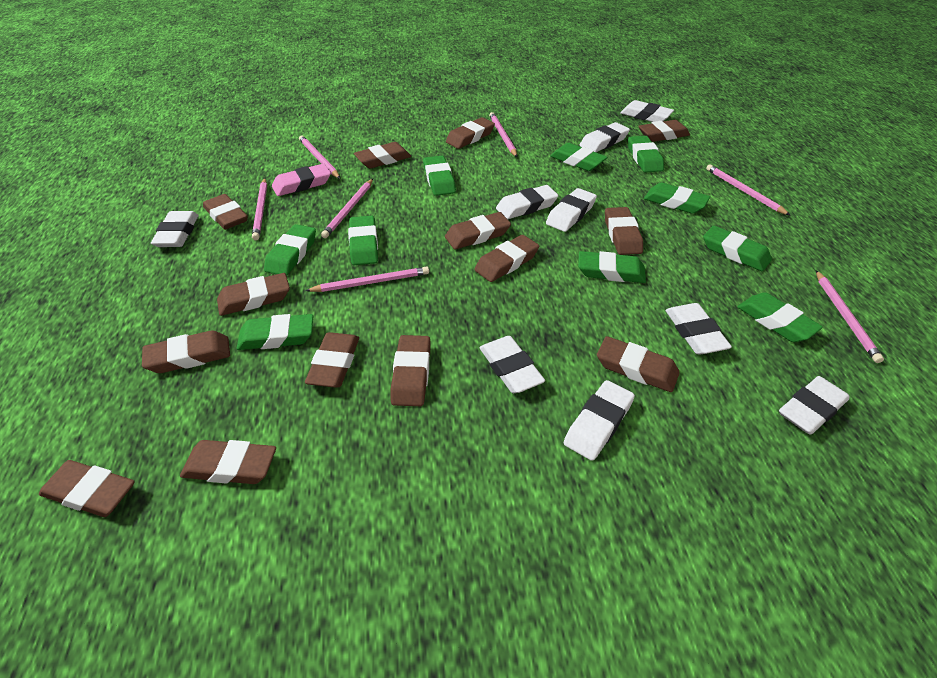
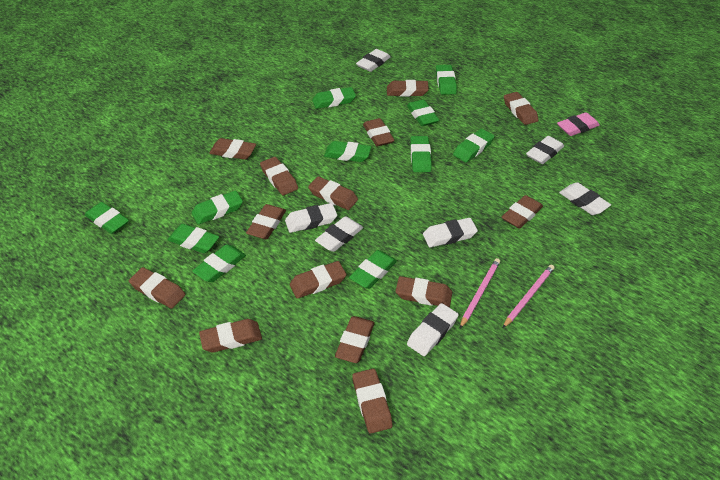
green eraser: 10 -> 11
pink pencil: 7 -> 2
white eraser: 9 -> 7

